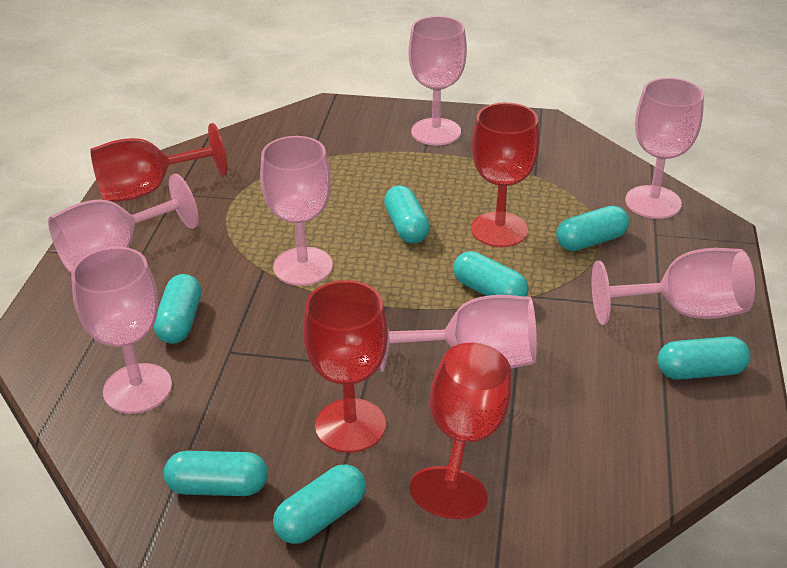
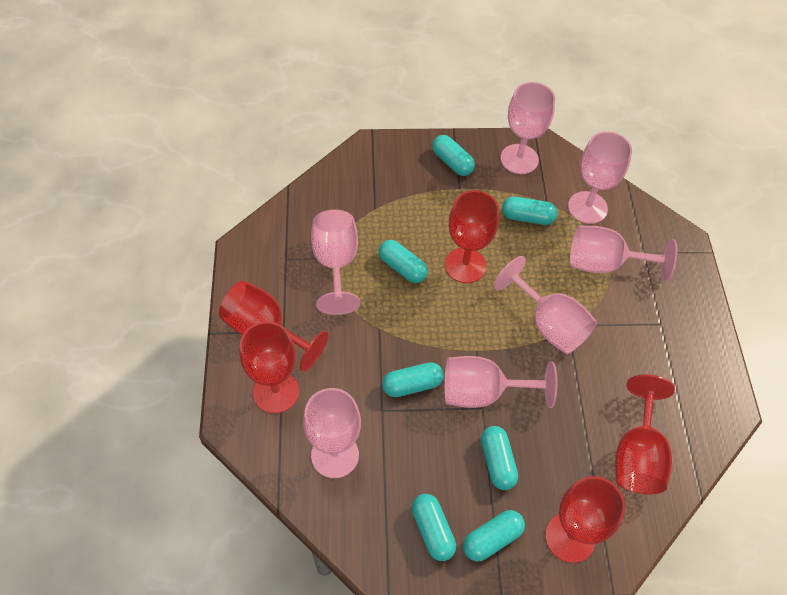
red goblet: 4 -> 5

